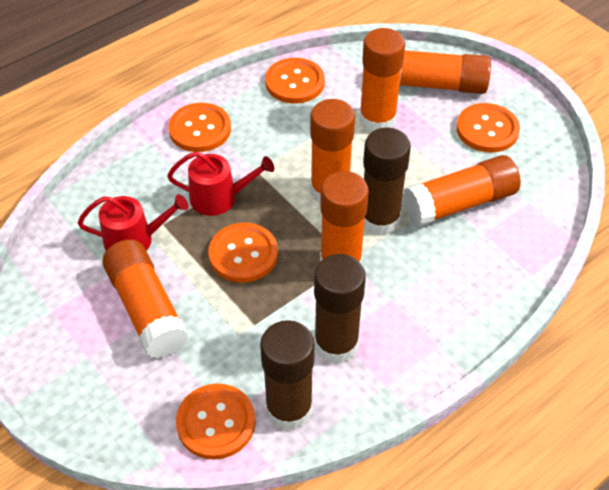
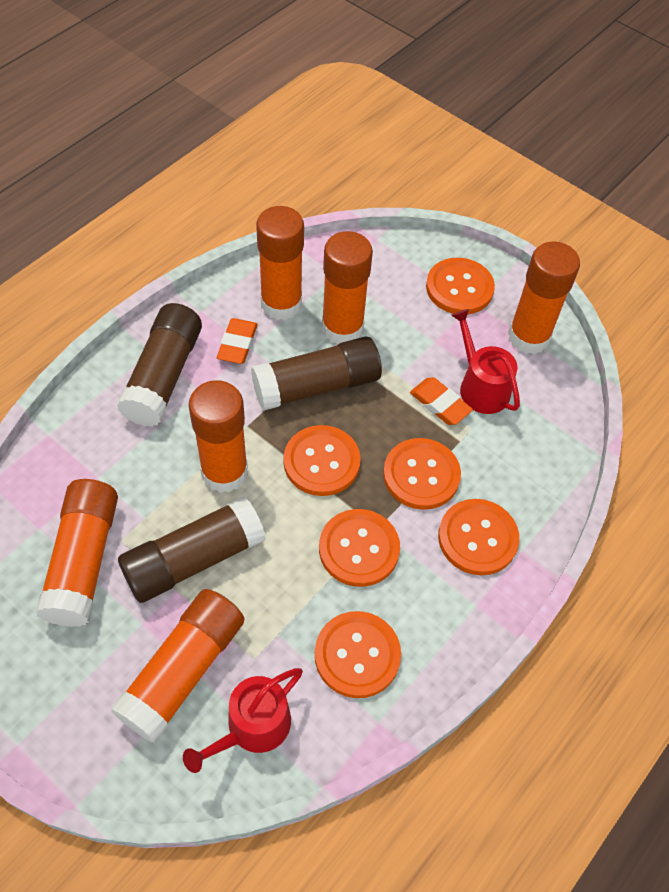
orange button: 5 -> 6
orange eraser: 0 -> 2

